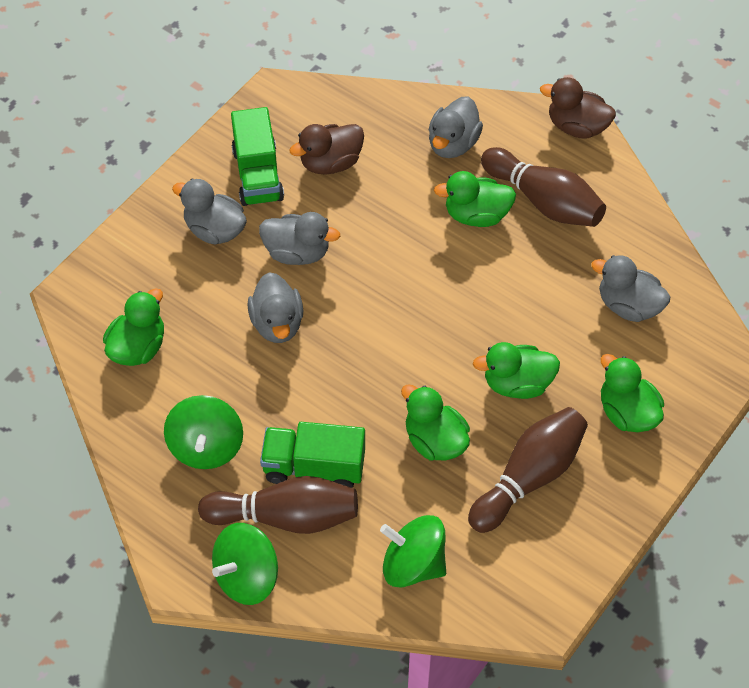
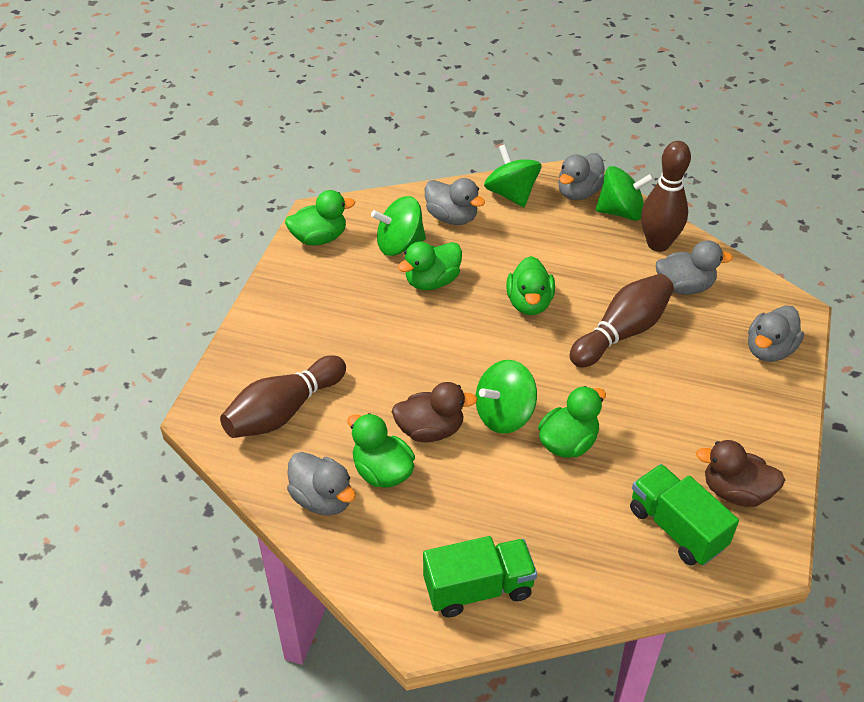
green spinning top: 3 -> 4

